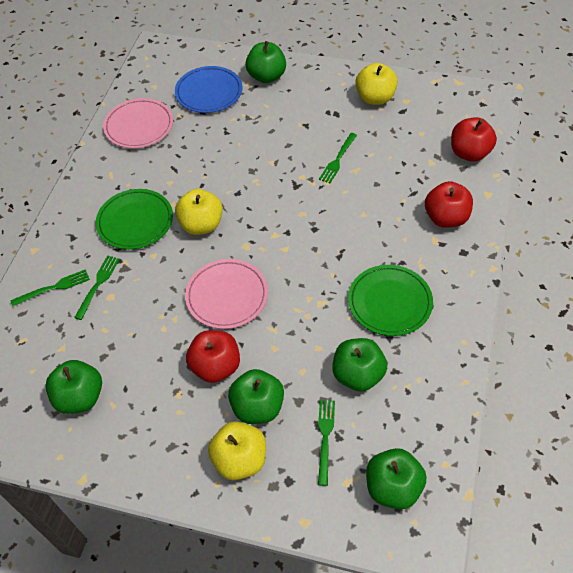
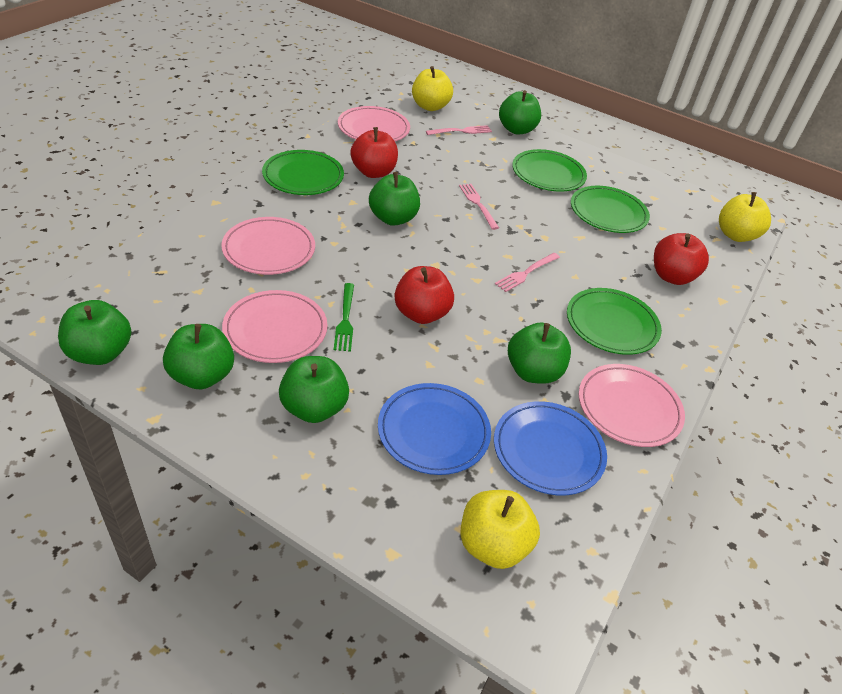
blue plate: 1 -> 2
green apple: 5 -> 6
green fork: 4 -> 1
green plate: 2 -> 4
pink fork: 0 -> 3
pink plate: 2 -> 4

